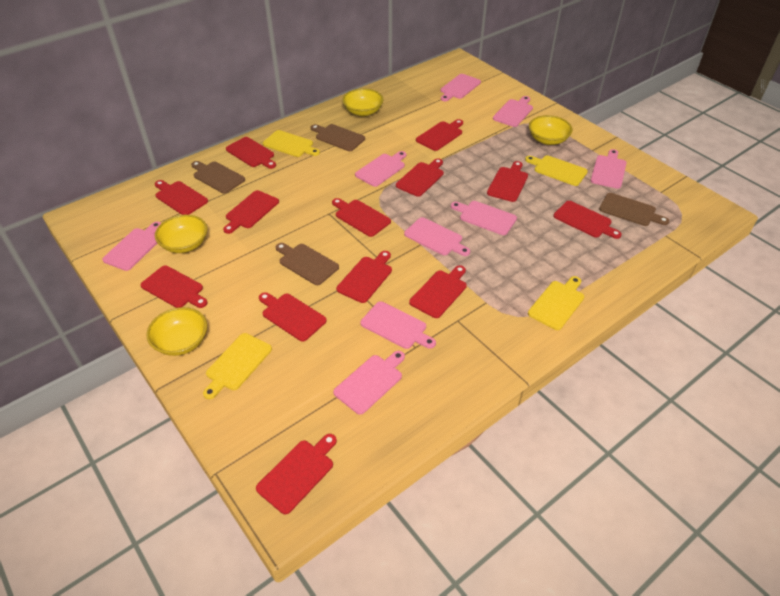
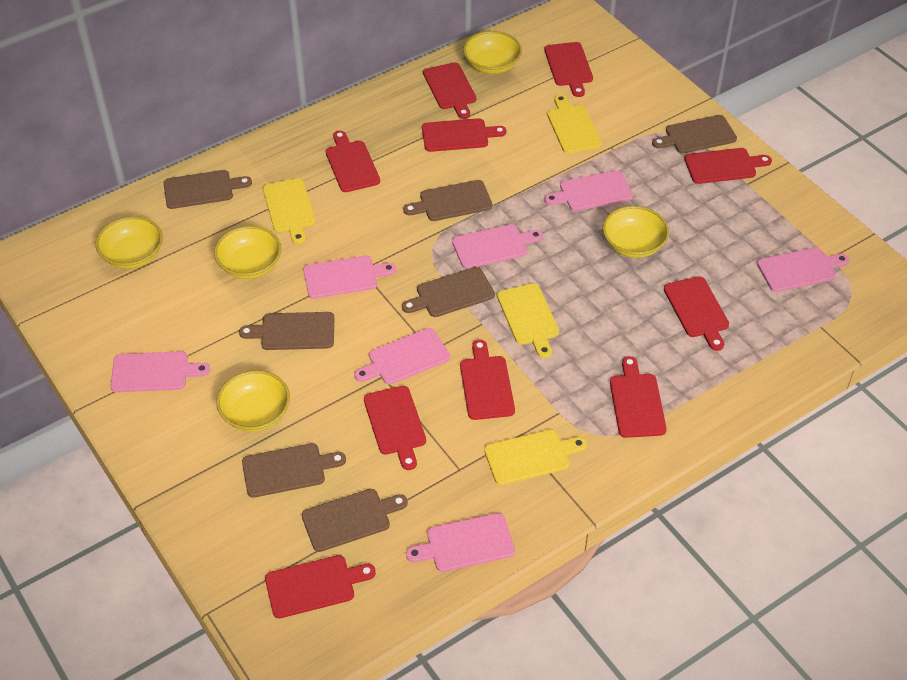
brown cutting board: 4 -> 7
pink cutting board: 9 -> 7
red cutting board: 13 -> 10
yellow bowl: 4 -> 5

